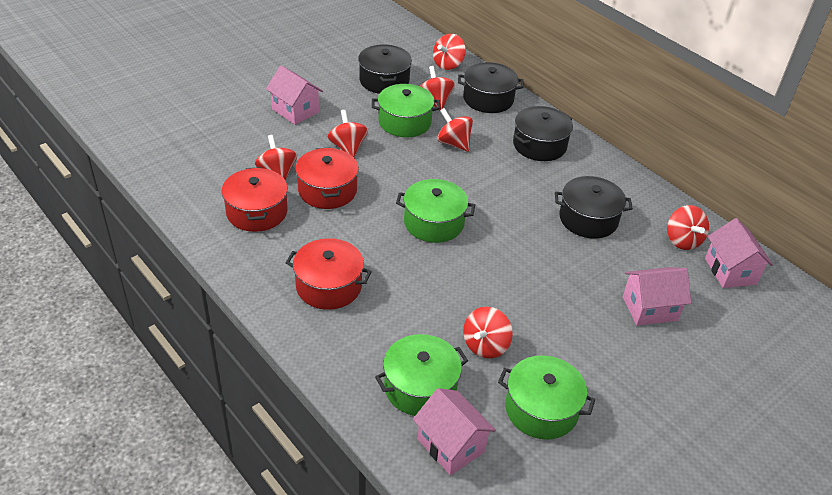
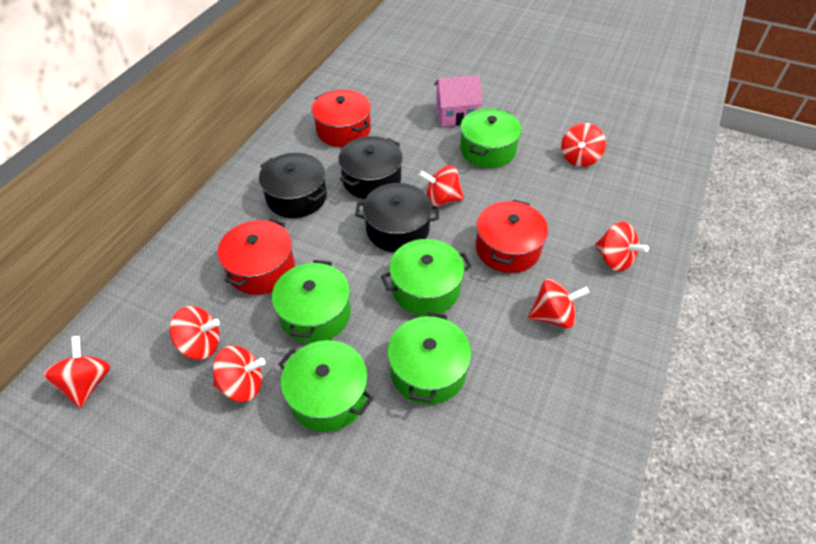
black pot: 4 -> 3
green pot: 4 -> 5
pink house: 4 -> 1

